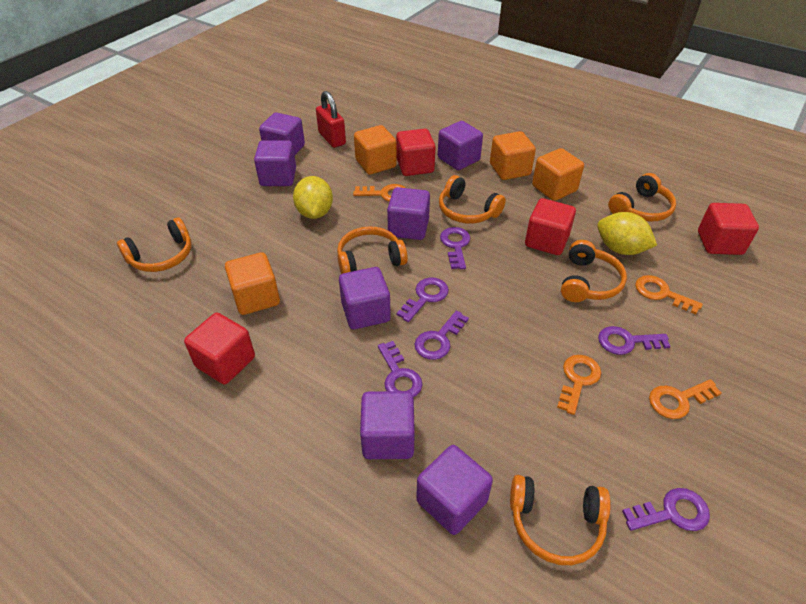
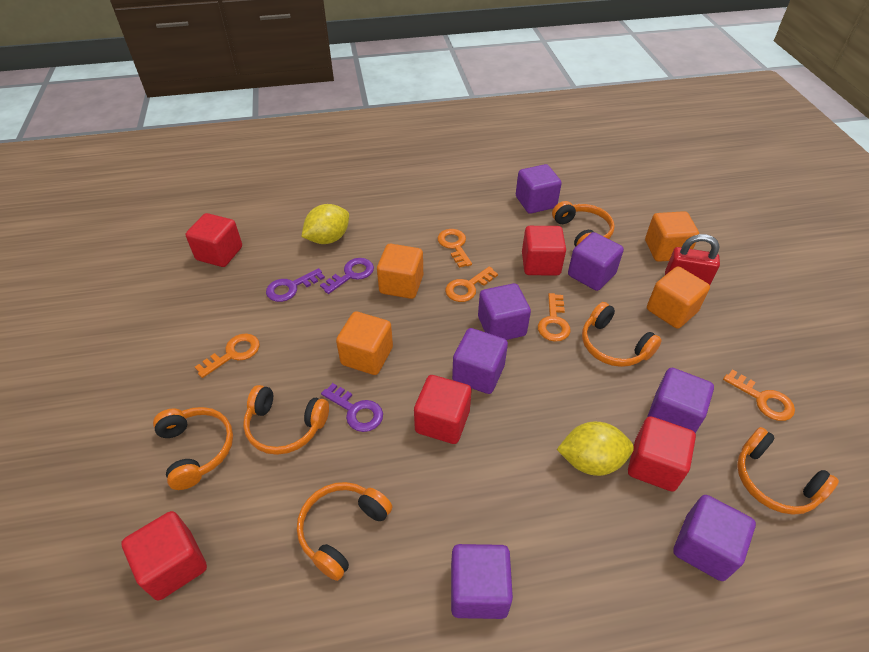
orange key: 4 -> 5
purple key: 6 -> 3
red cube: 4 -> 5

